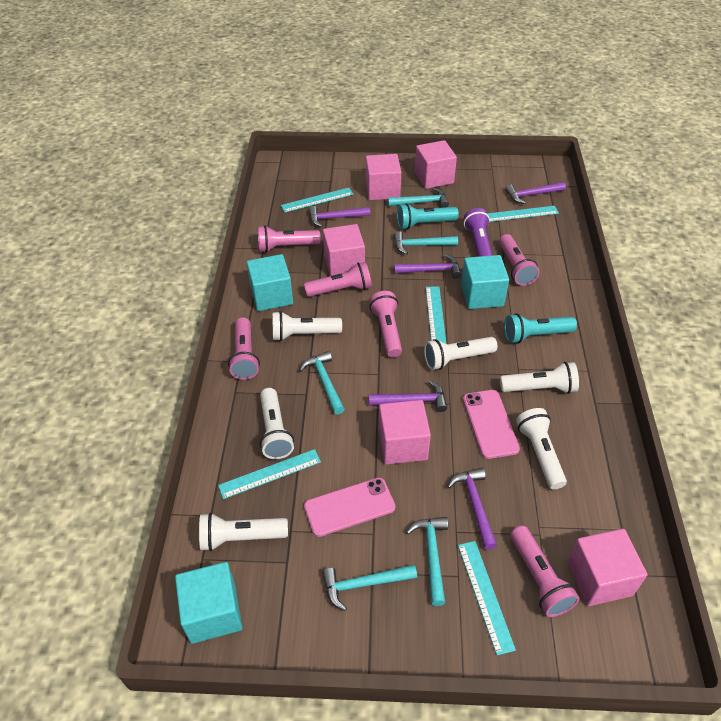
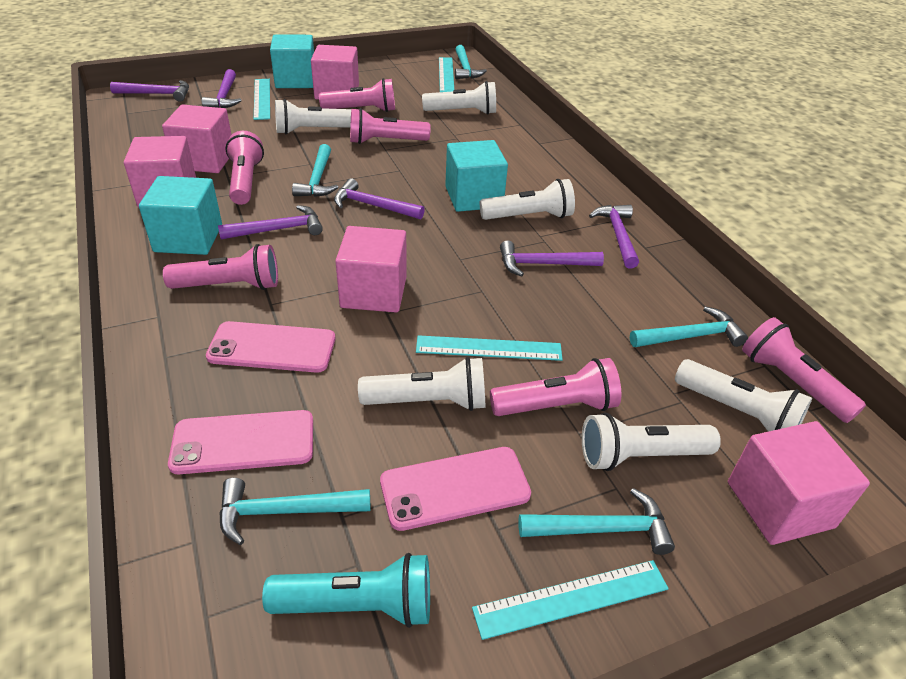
pink phone: 2 -> 3
purple flashlight: 1 -> 0
purple hammer: 5 -> 6
turquoise flashlight: 2 -> 1
turquoise ruler: 5 -> 4

